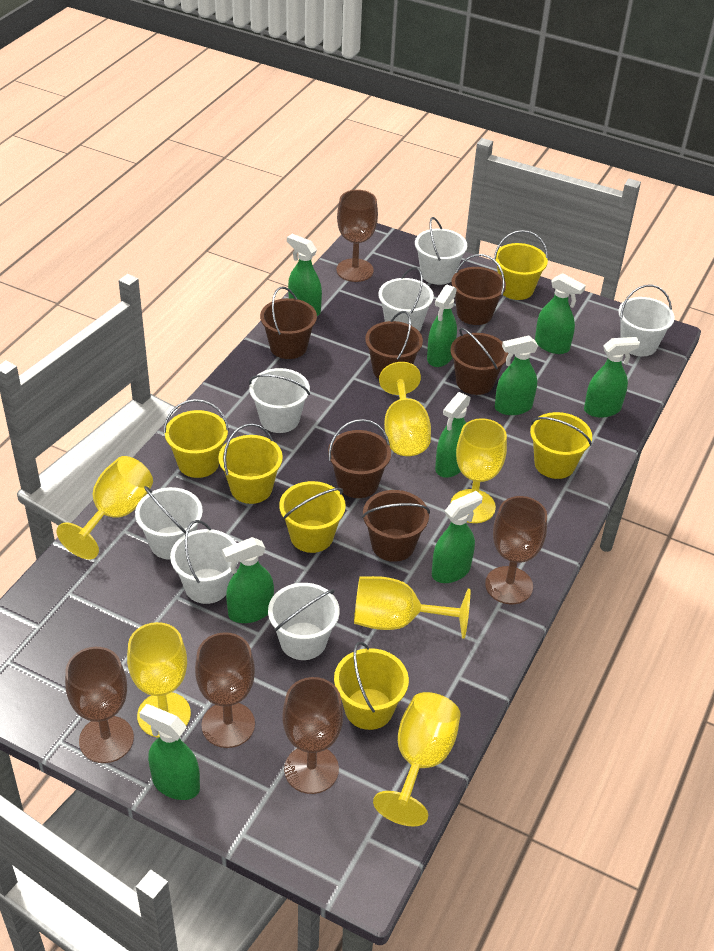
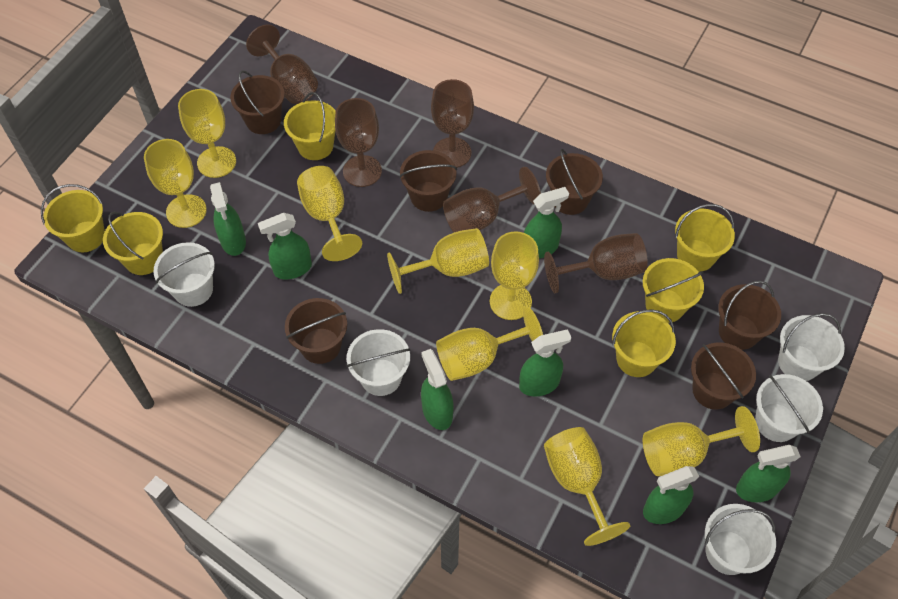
green spray bottle: 9 -> 7
white bucket: 7 -> 5
yellow goblet: 6 -> 8

